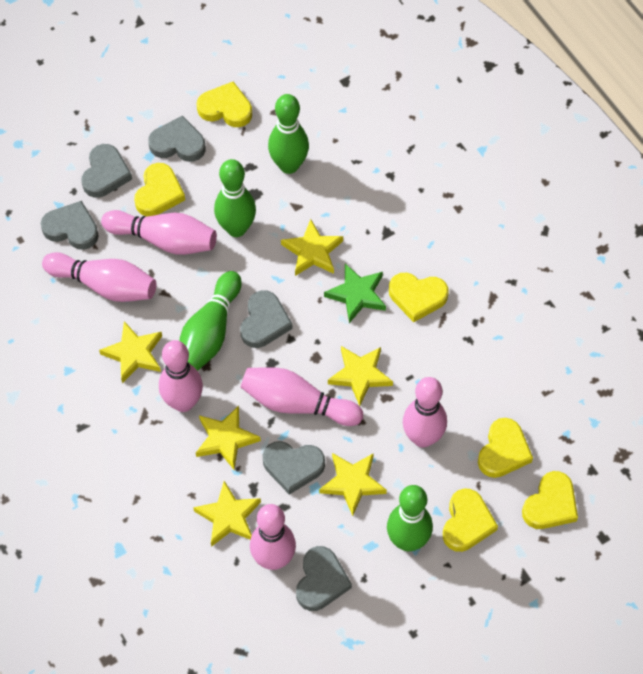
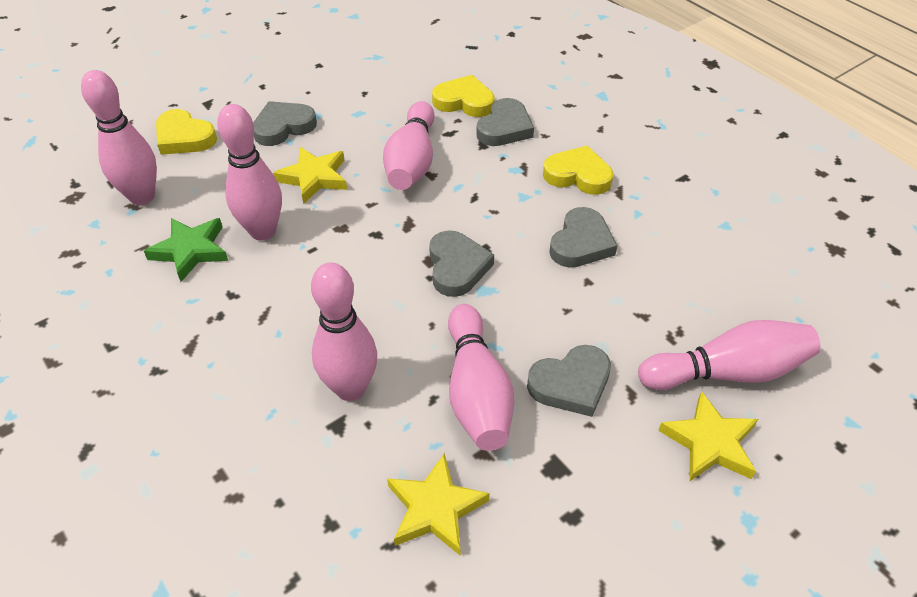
green bowling pin: 4 -> 0
grey heart: 6 -> 5
yellow heart: 6 -> 3
yellow star: 6 -> 3

